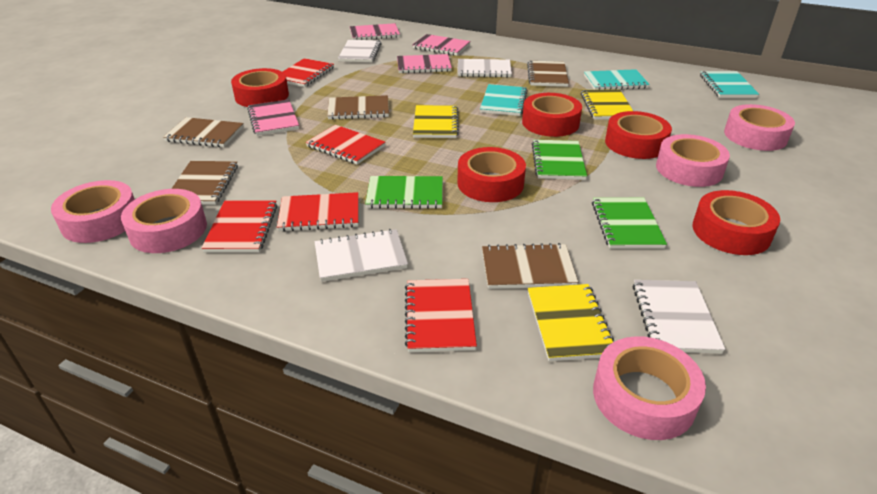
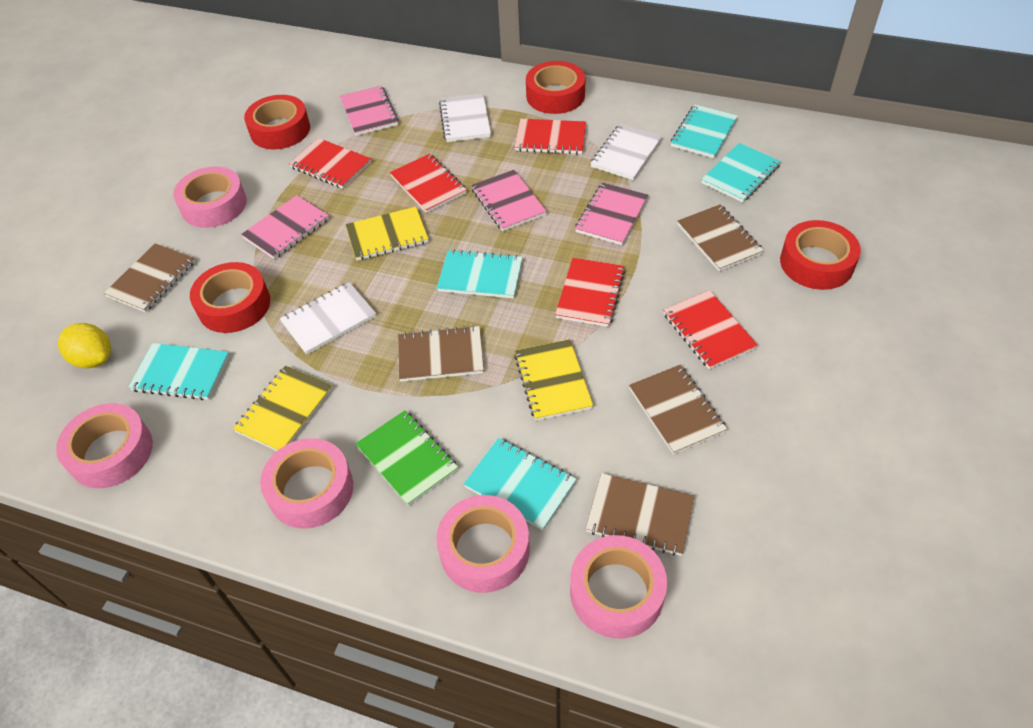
green notebook: 3 -> 1
red tape: 5 -> 4
turquoise notebook: 3 -> 5
white notebook: 4 -> 3
yellow lemon: 0 -> 1

